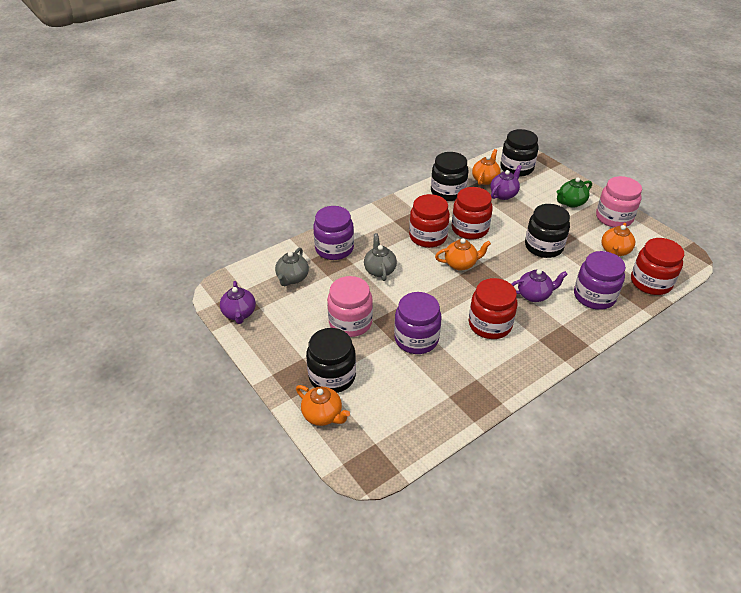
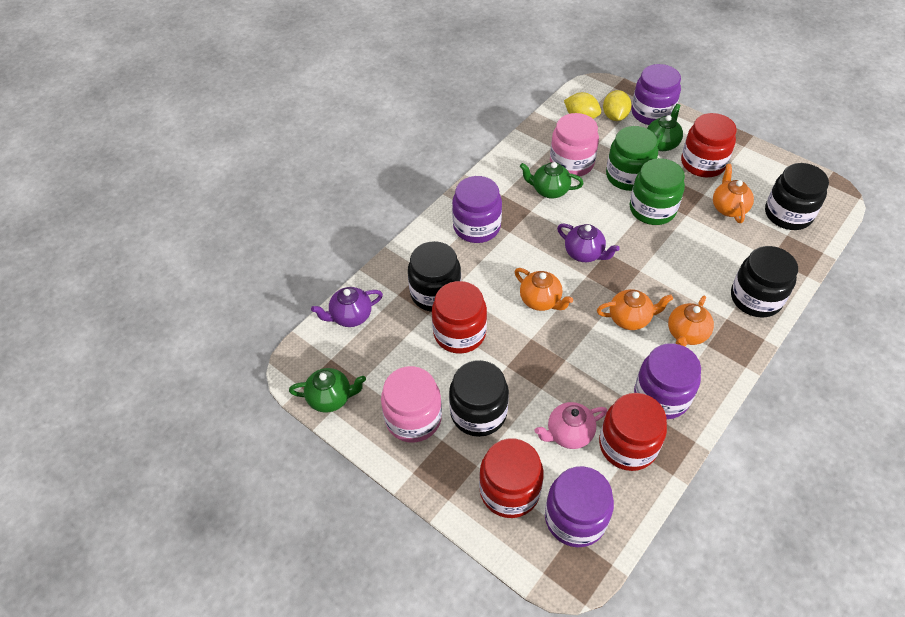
green jar: 0 -> 2
green teapot: 1 -> 3
grey teapot: 2 -> 0
pink teapot: 0 -> 1
purple jar: 3 -> 4
purple teapot: 3 -> 2
yellow lemon: 0 -> 2

